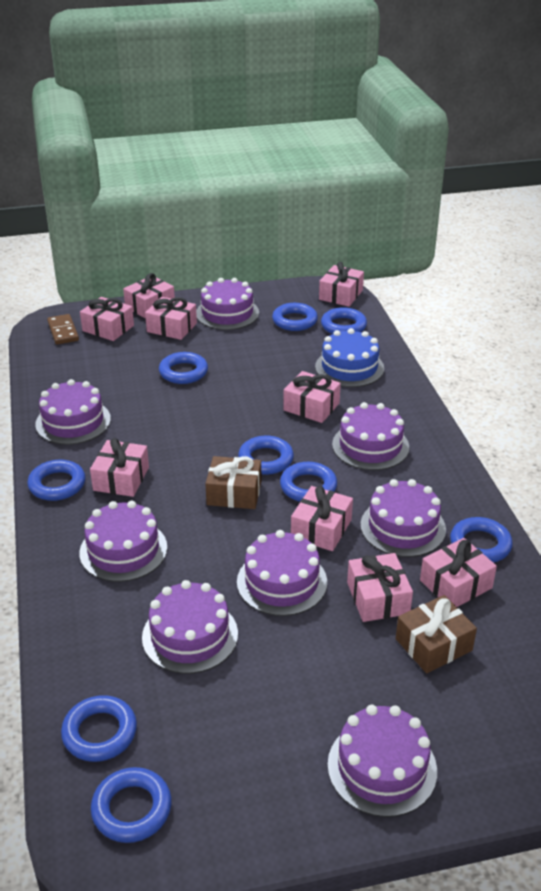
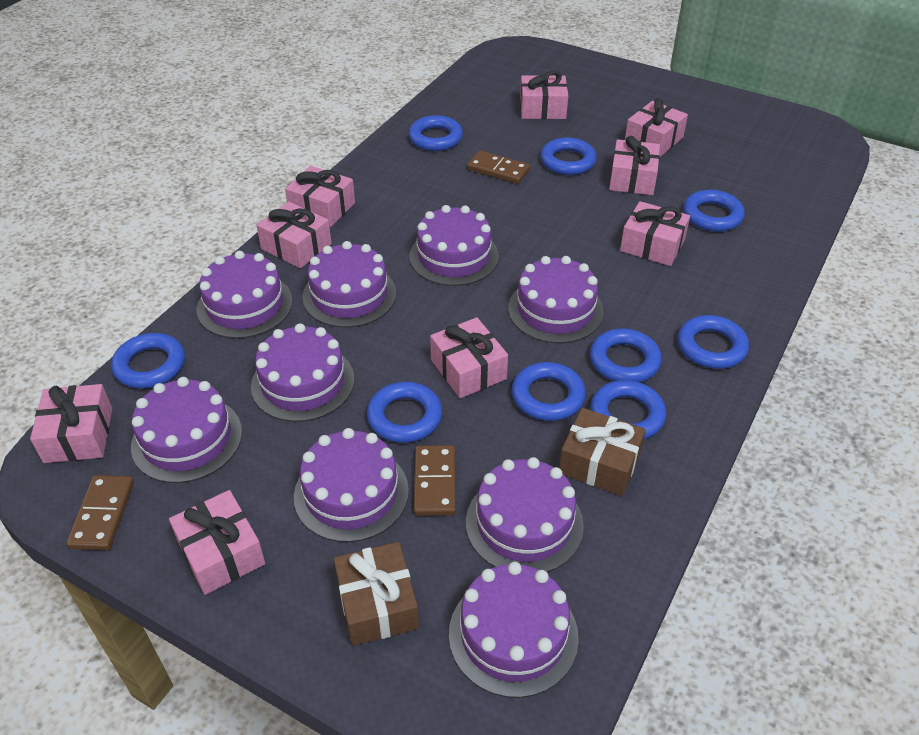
blue cake: 1 -> 0
brown domino: 1 -> 3
purple cake: 8 -> 9

